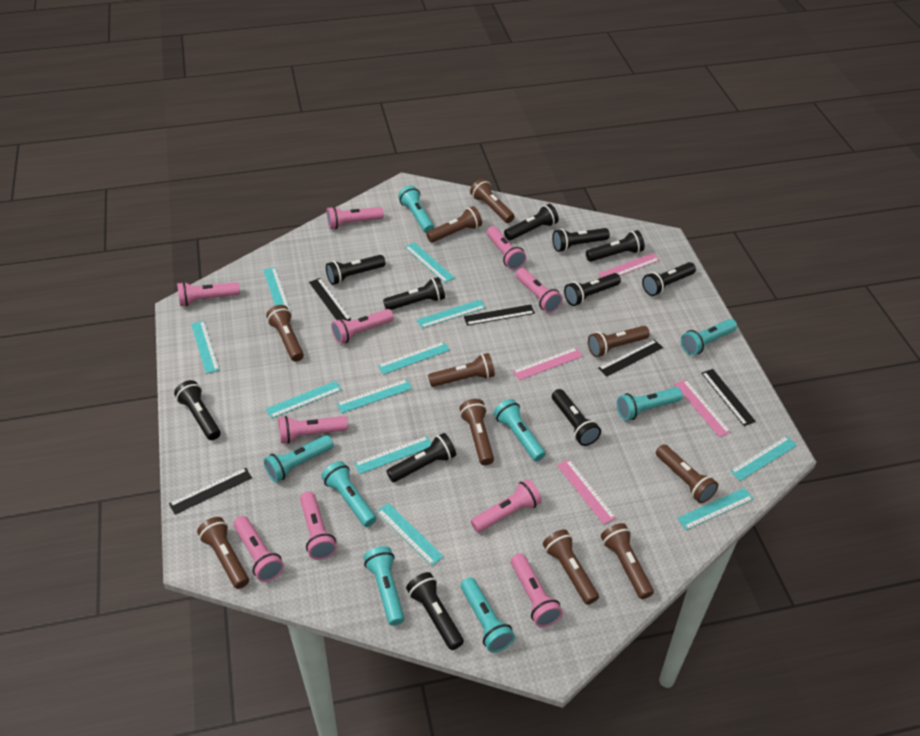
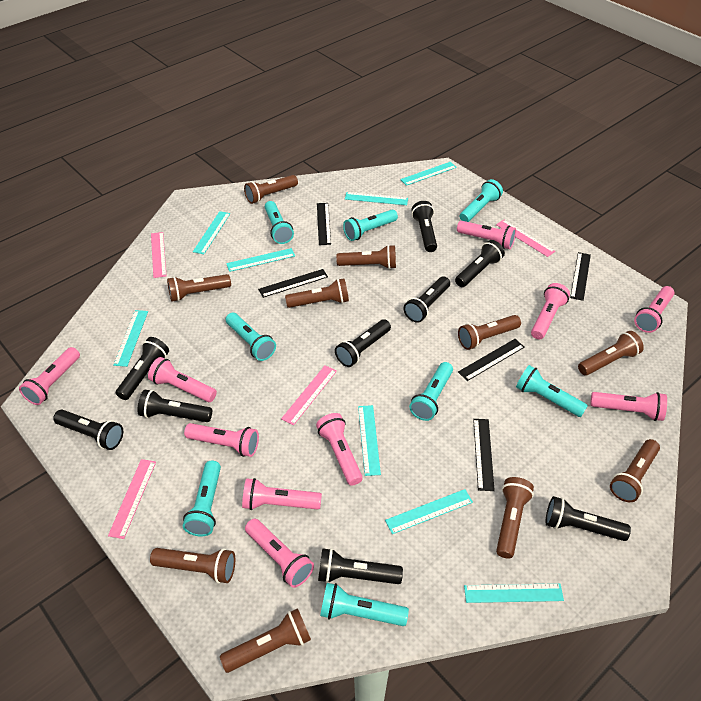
black flashlight: 11 -> 9
turquoise ruler: 11 -> 8

